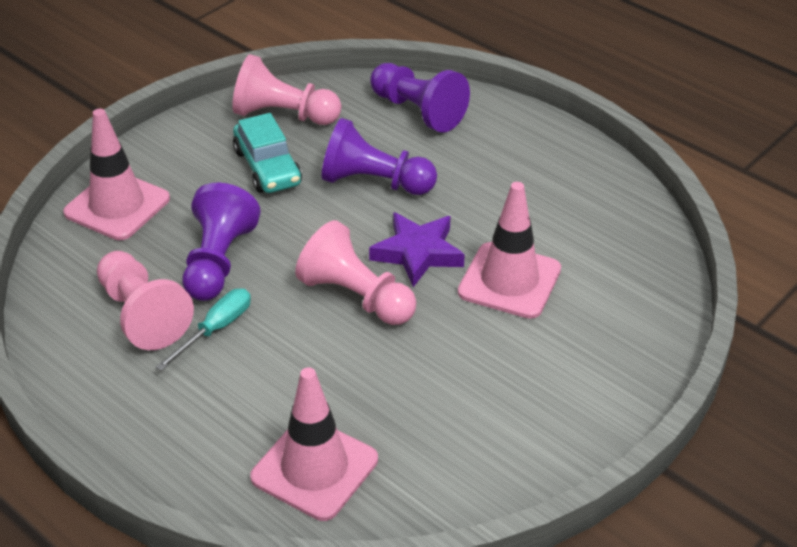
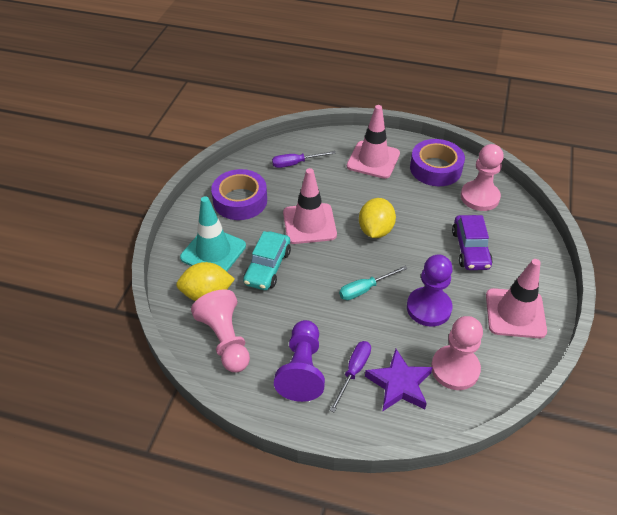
purple car: 0 -> 1
purple pawn: 3 -> 2
purple screwdriver: 0 -> 2
purple tape: 0 -> 2
turquoise traffic cone: 0 -> 1
yellow lemon: 0 -> 2

